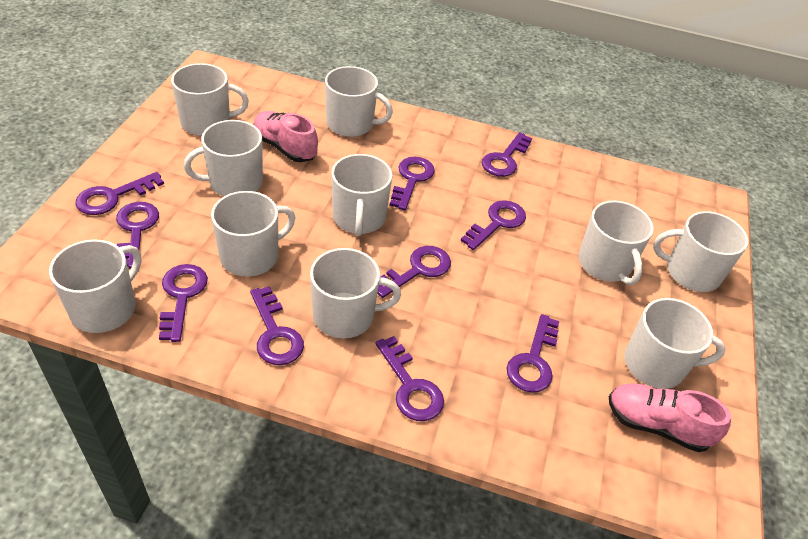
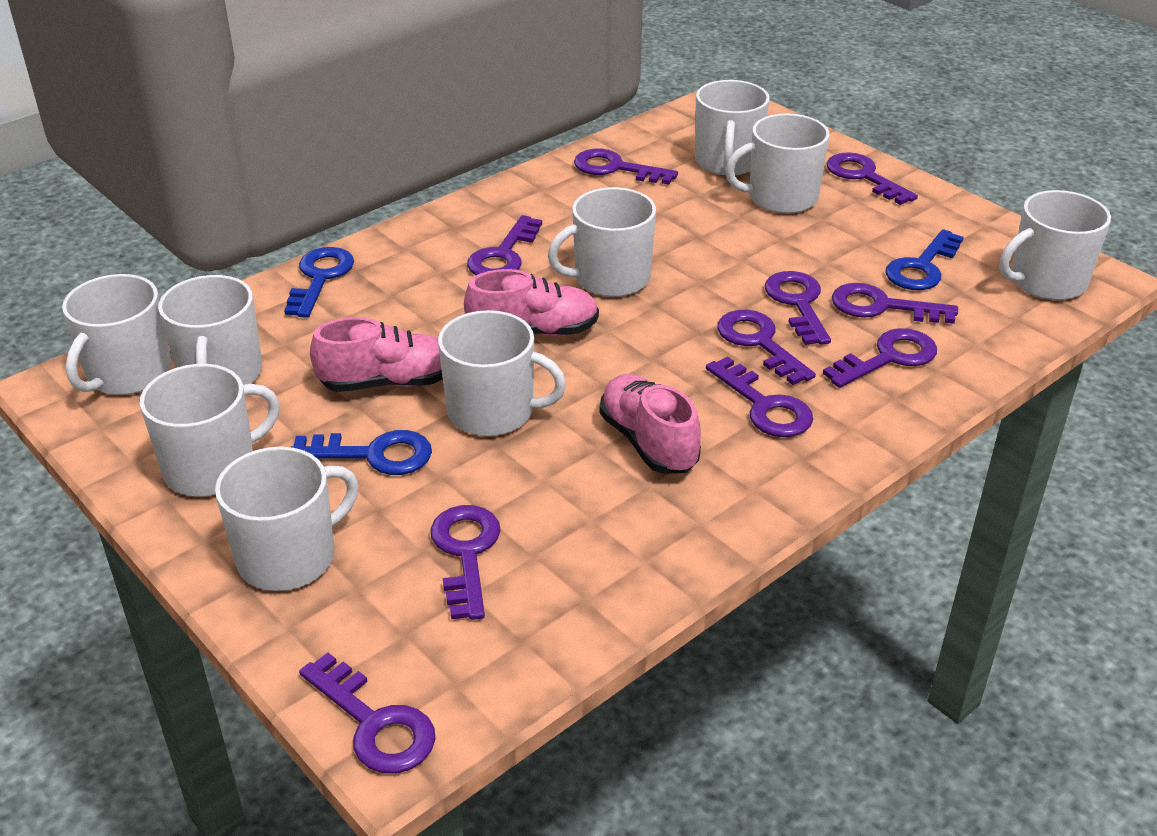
blue key: 0 -> 3
pink shoe: 2 -> 3
white mug: 10 -> 9

